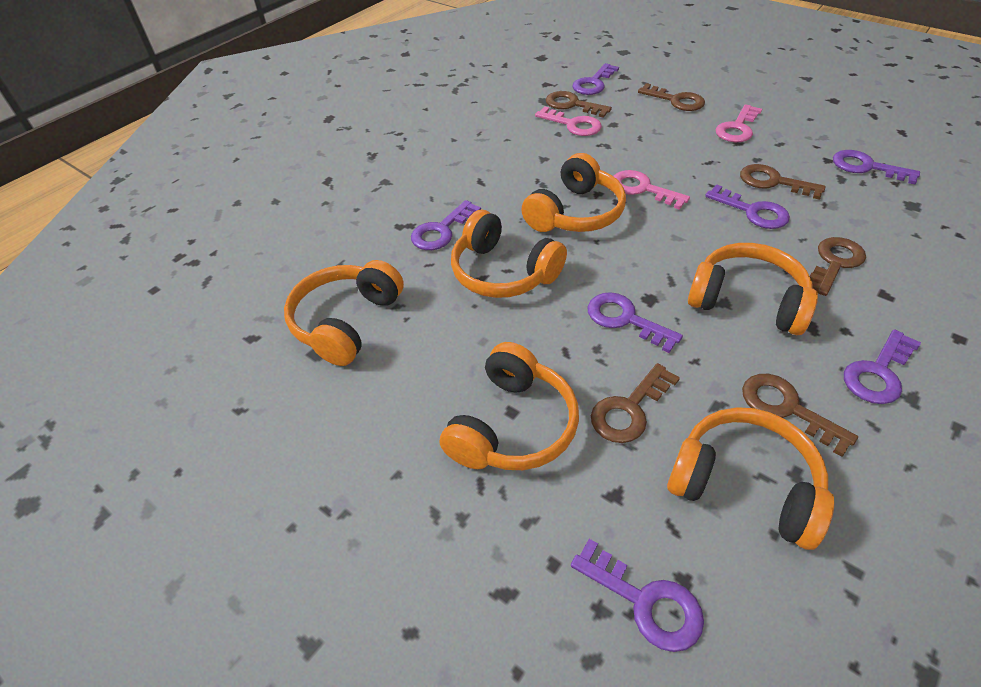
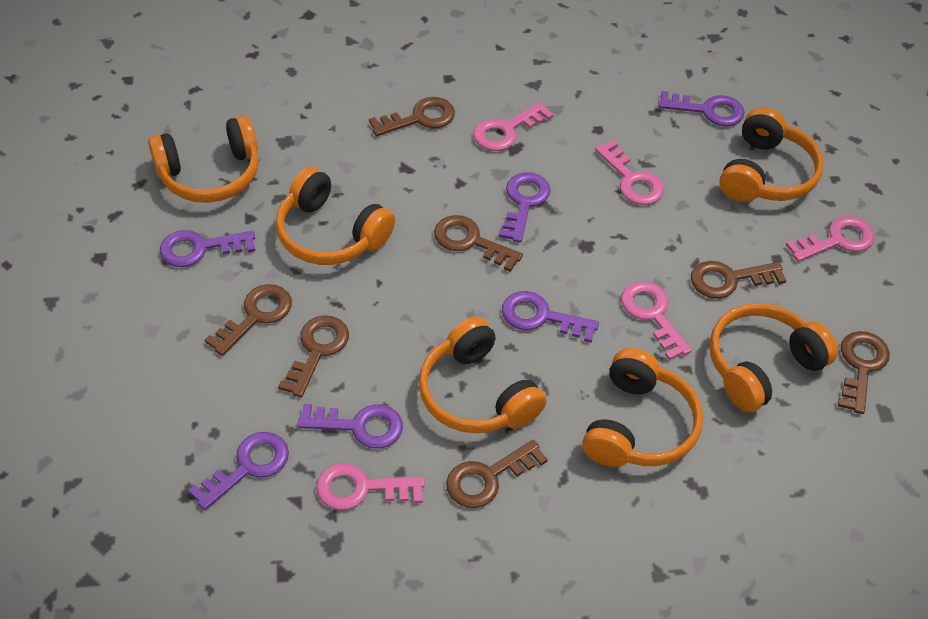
brown key: 6 -> 7
pink key: 3 -> 5
purple key: 7 -> 6

